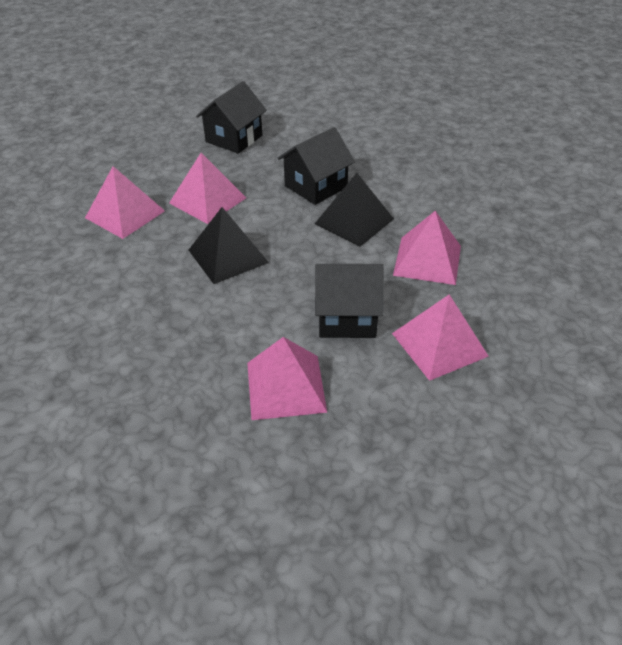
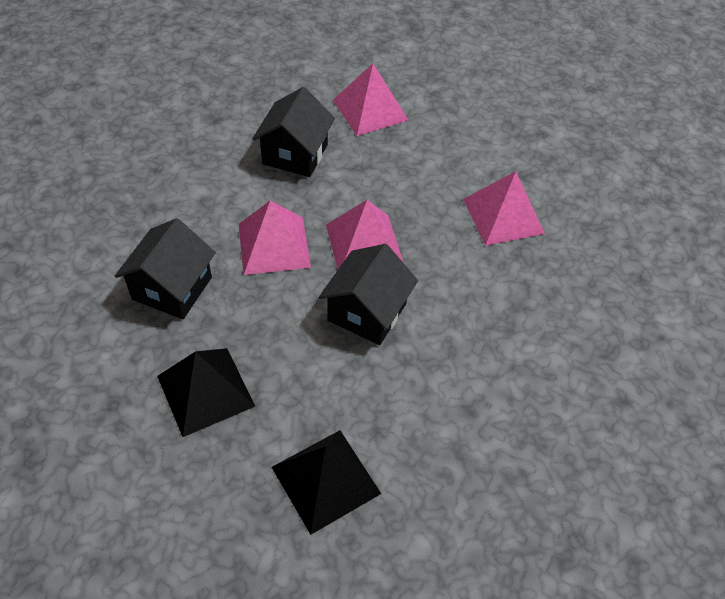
pink pyramid: 5 -> 4

